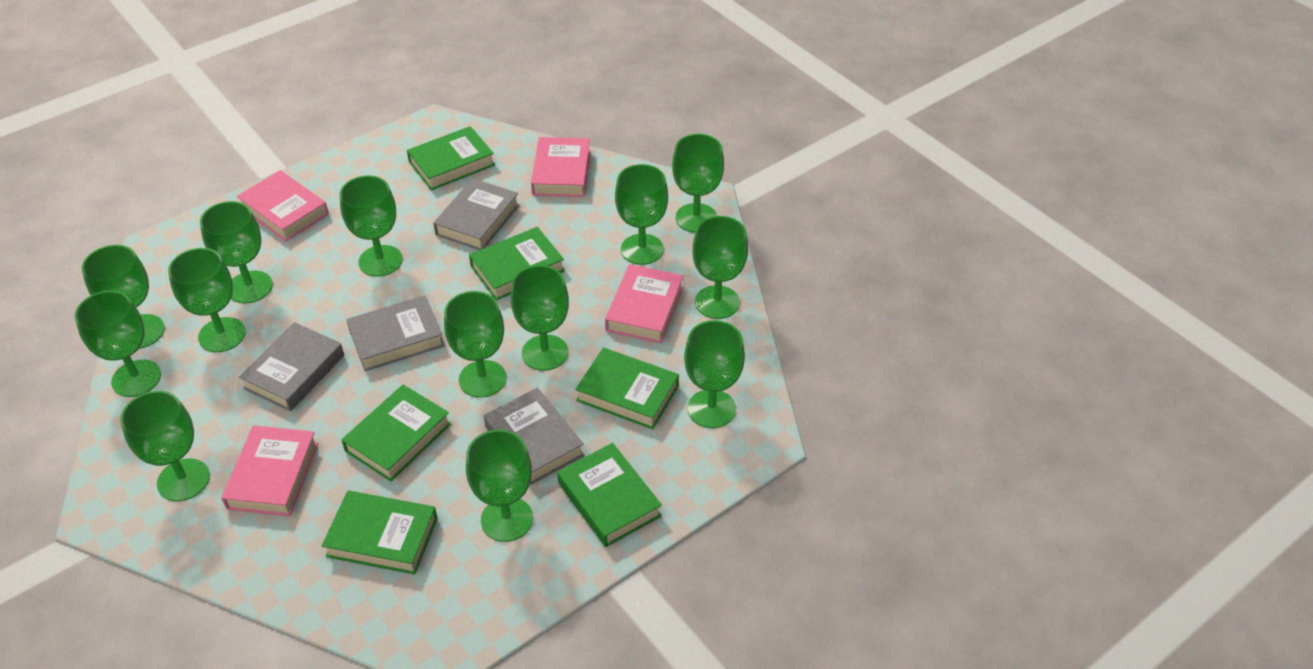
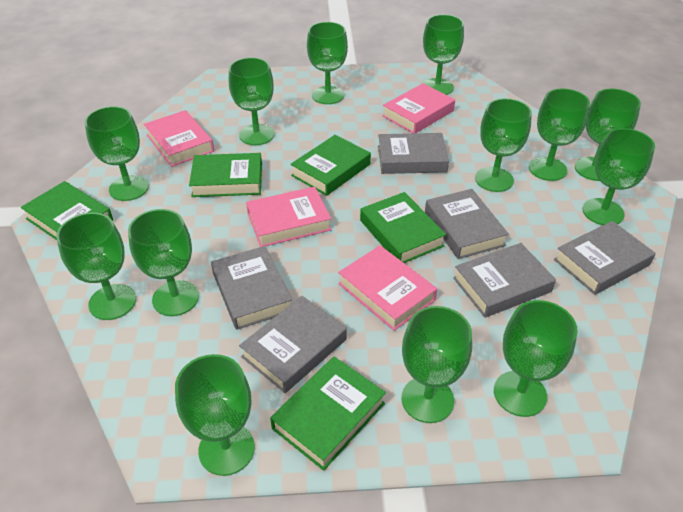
green book: 6 -> 5
grey book: 4 -> 6

